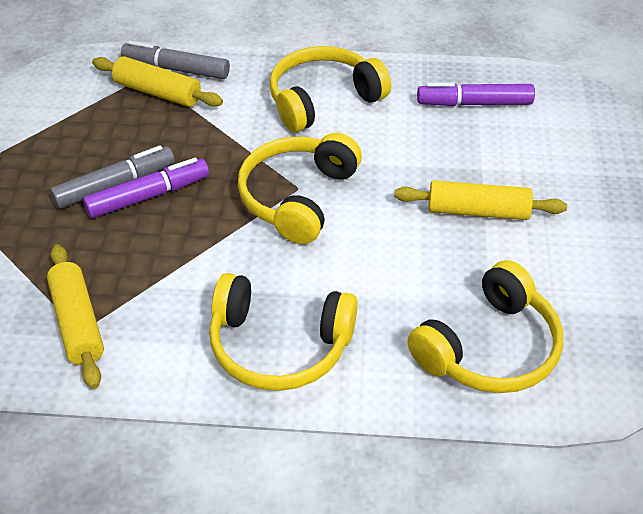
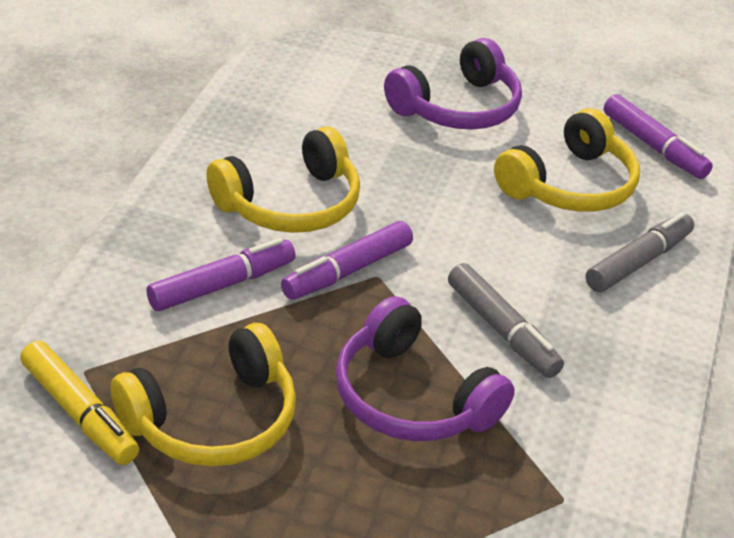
purple headphones: 0 -> 2
purple marker: 2 -> 3
yellow headphones: 4 -> 3
yellow marker: 0 -> 1
yellow rolling pin: 3 -> 0

